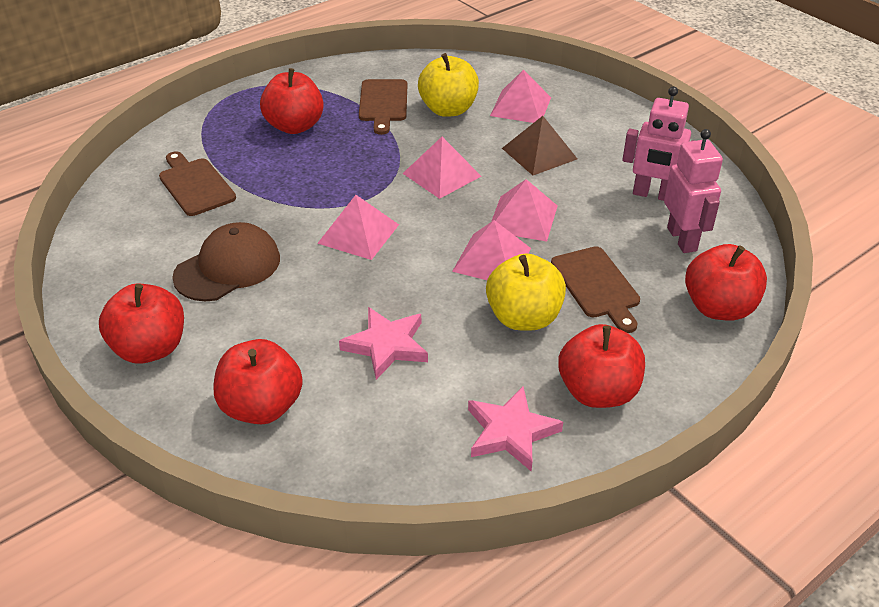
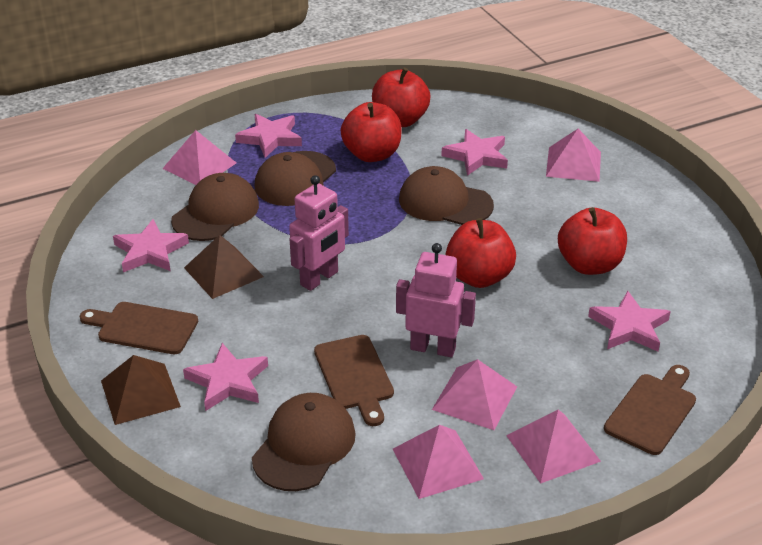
brown cap: 1 -> 4
brown pyramid: 1 -> 2
pink star: 2 -> 5
red apple: 5 -> 4
yellow apple: 2 -> 0

